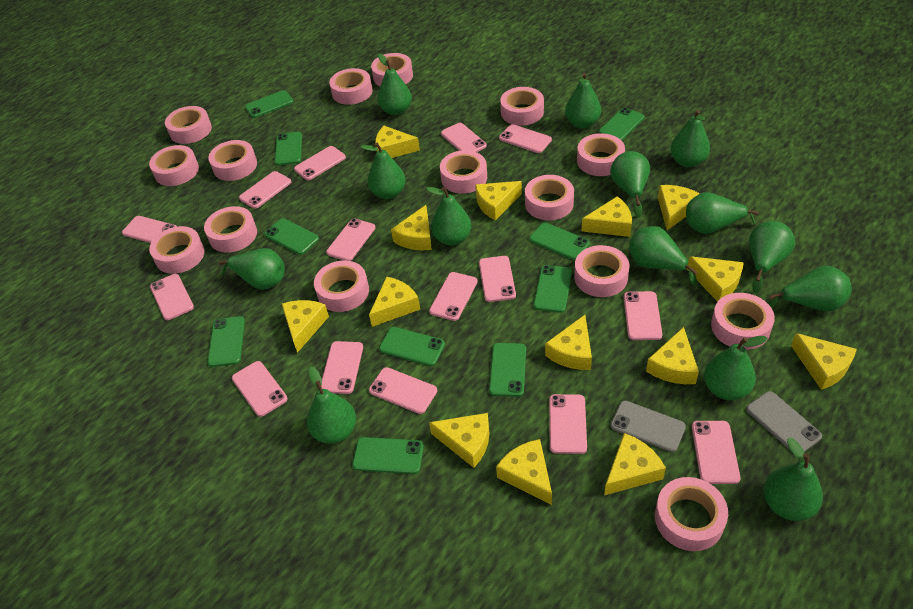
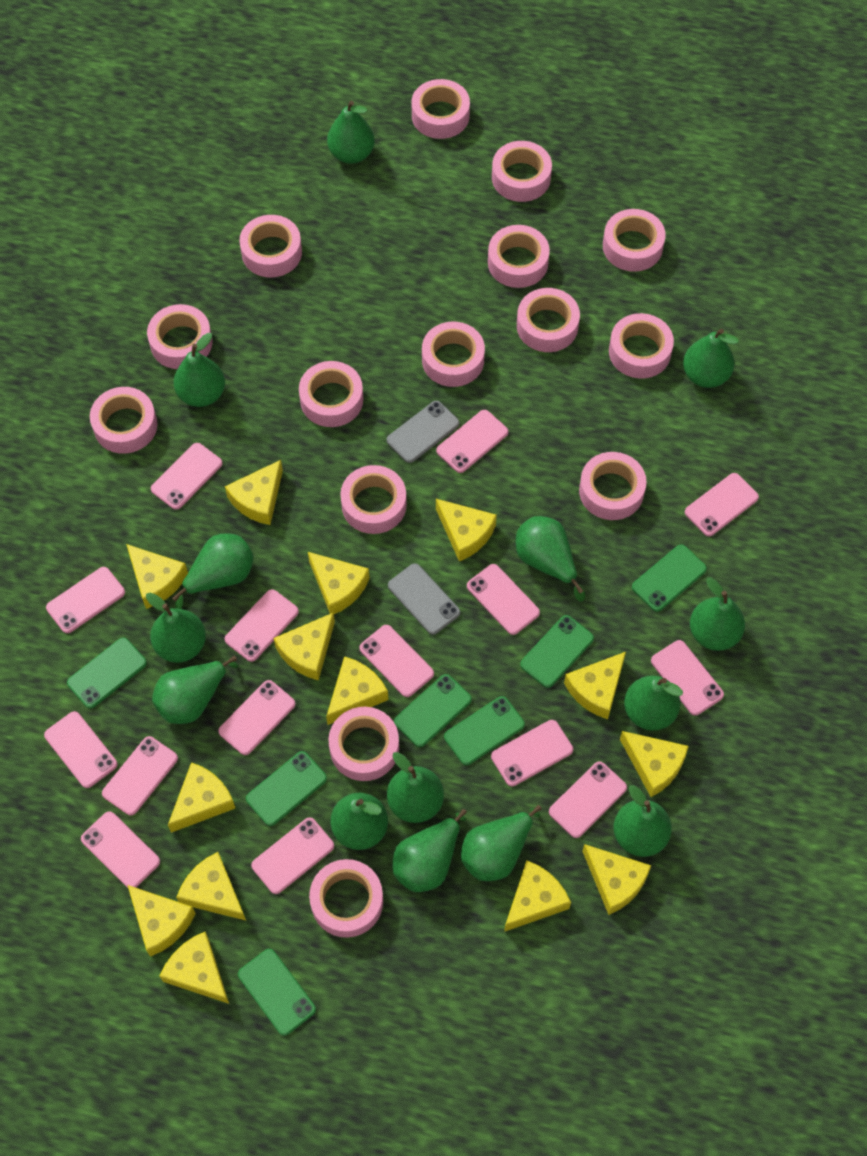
green phone: 10 -> 7

